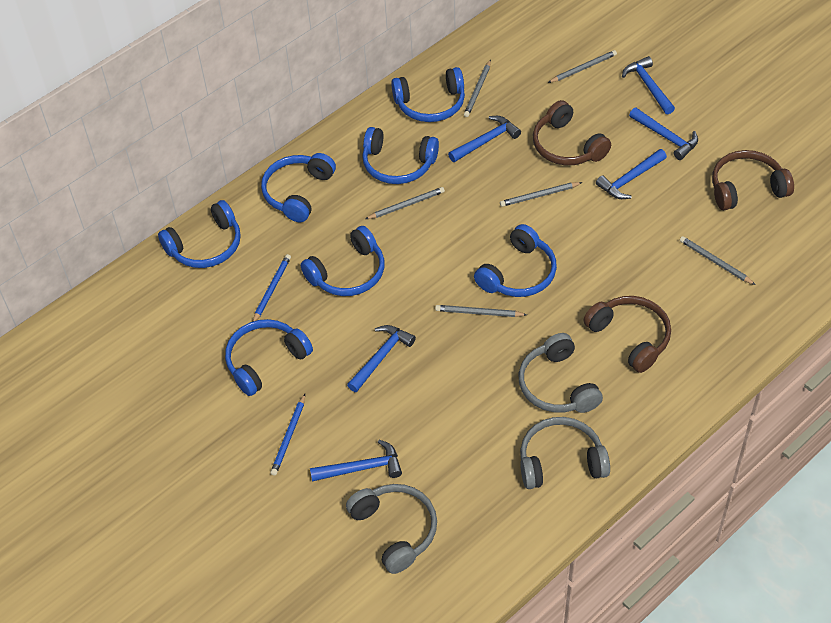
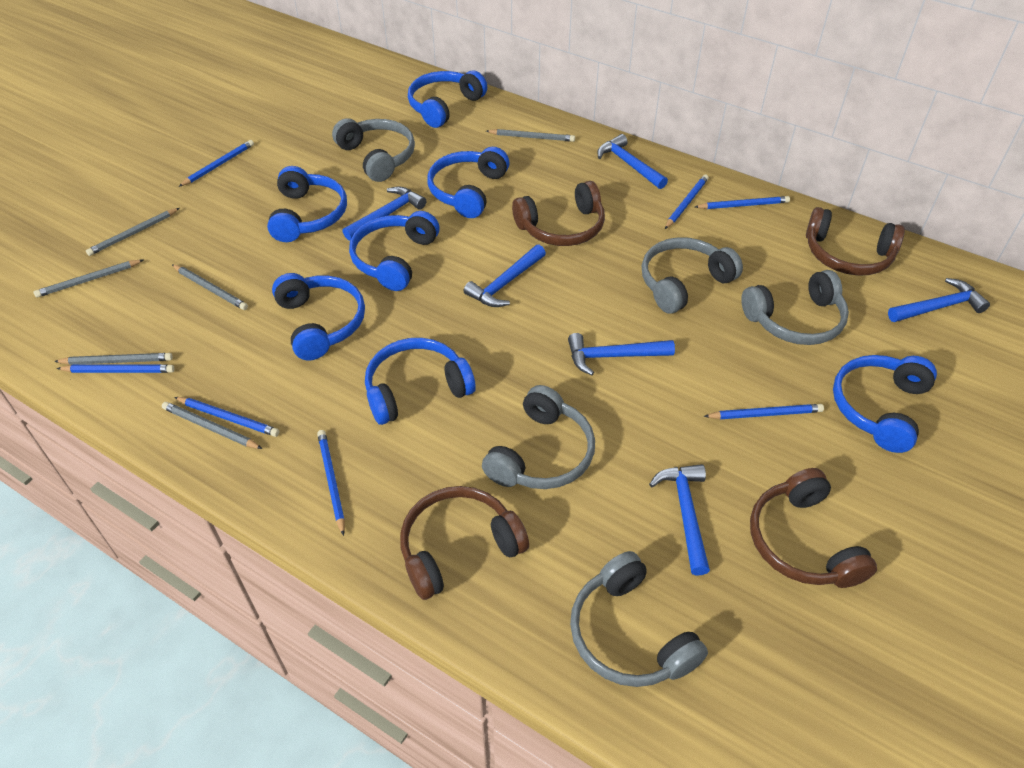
blue pencil: 2 -> 7
brown headphones: 3 -> 4
grey headphones: 3 -> 5

